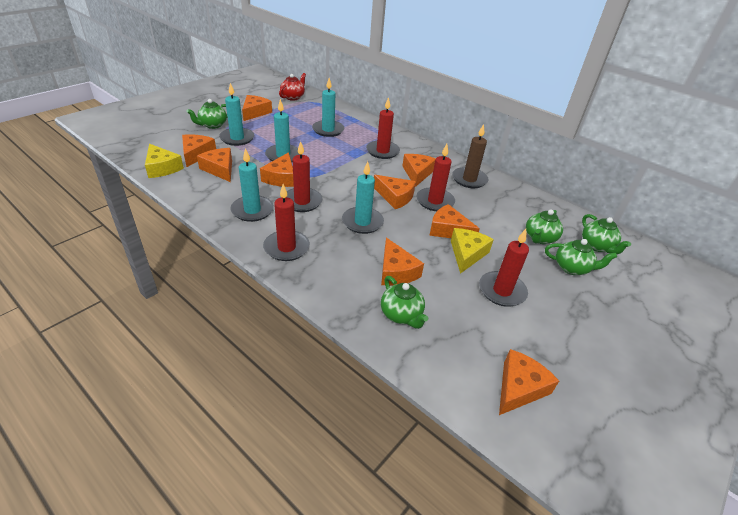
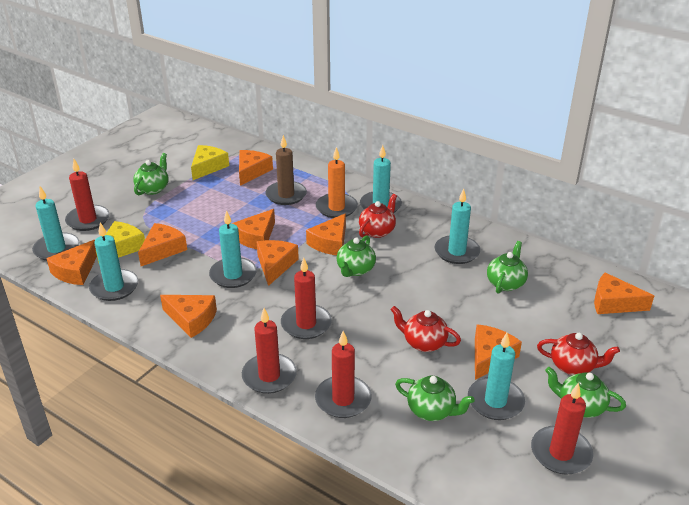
orange candle: 0 -> 1
red teapot: 1 -> 3
turquoise candle: 5 -> 6

